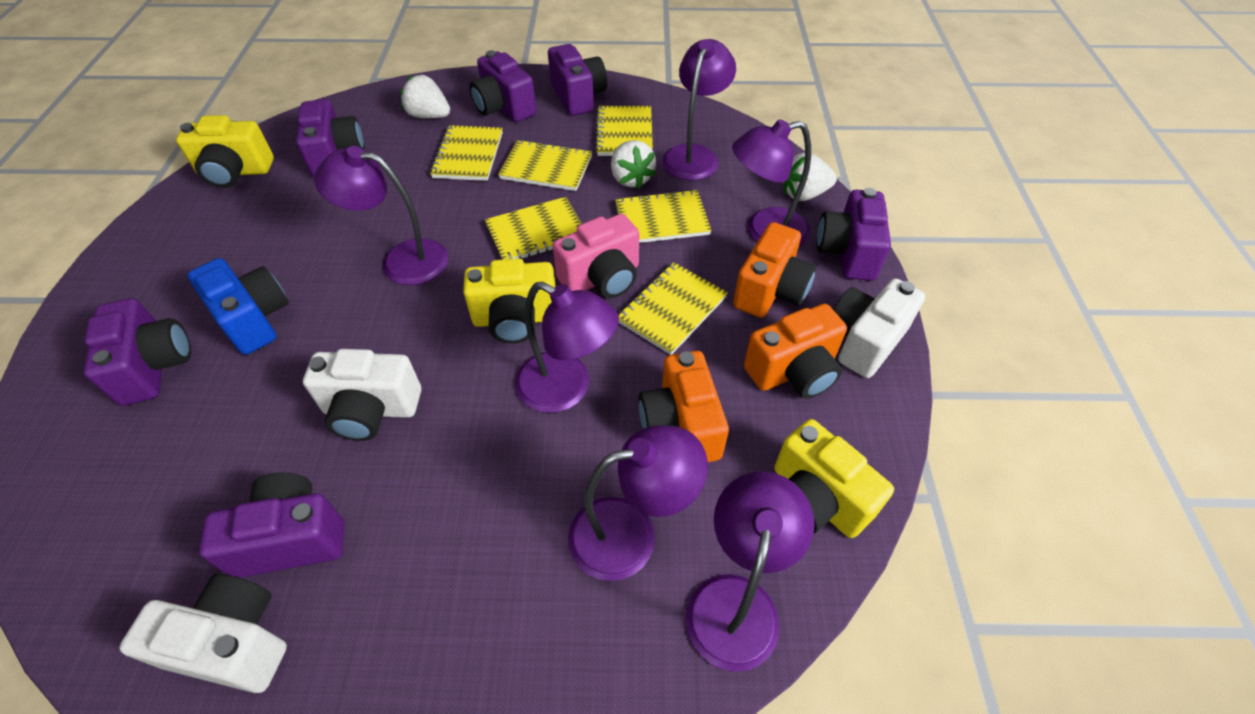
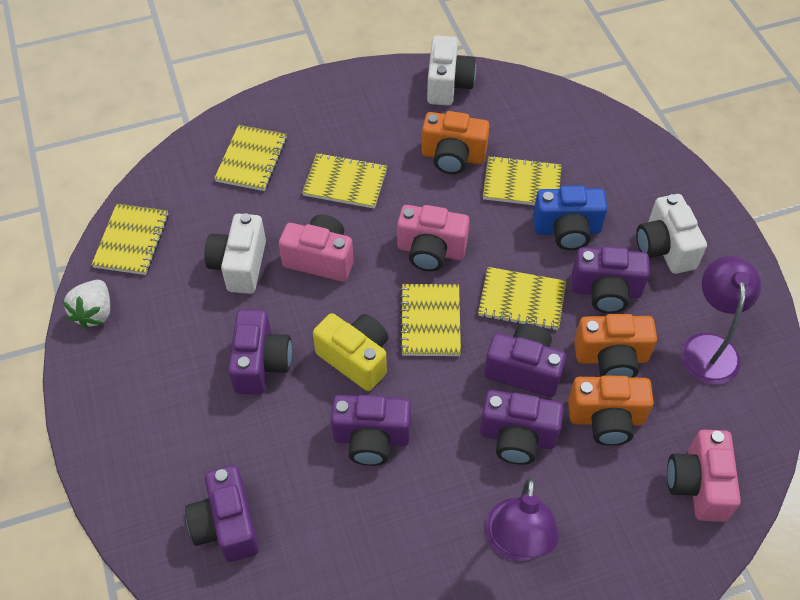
pink camera: 1 -> 3
purple lamp: 6 -> 2
white strawberry: 3 -> 1
yellow camera: 3 -> 1

